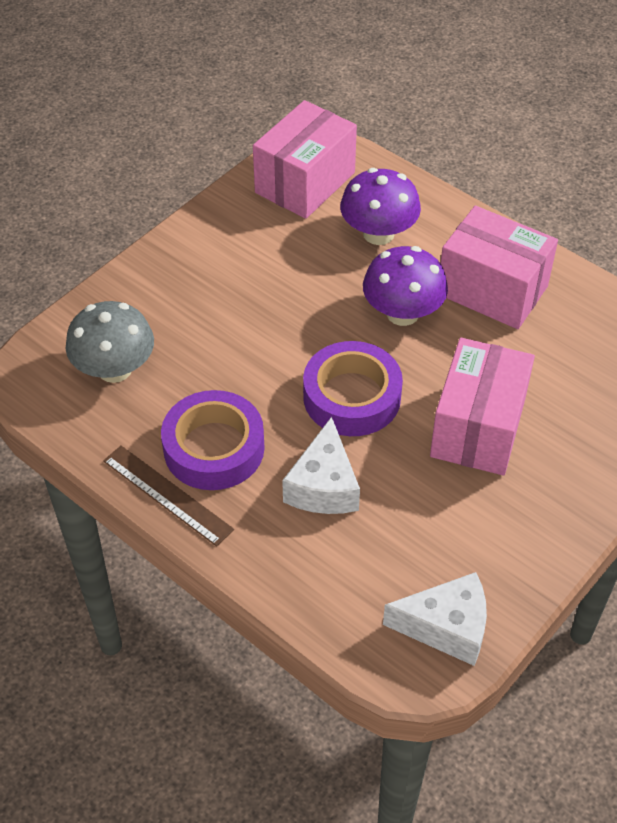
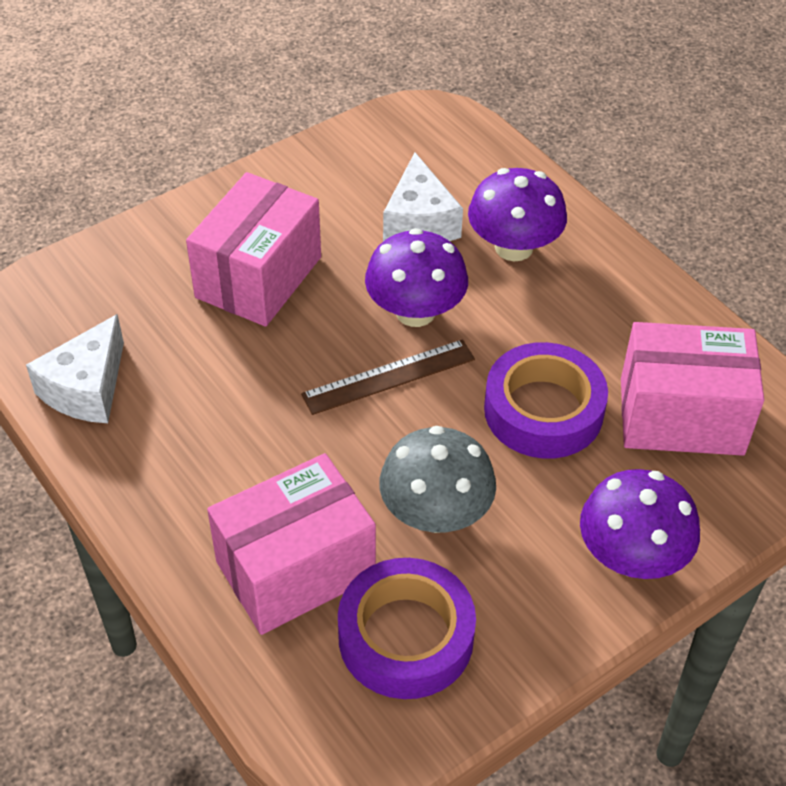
purple mushroom: 2 -> 3

